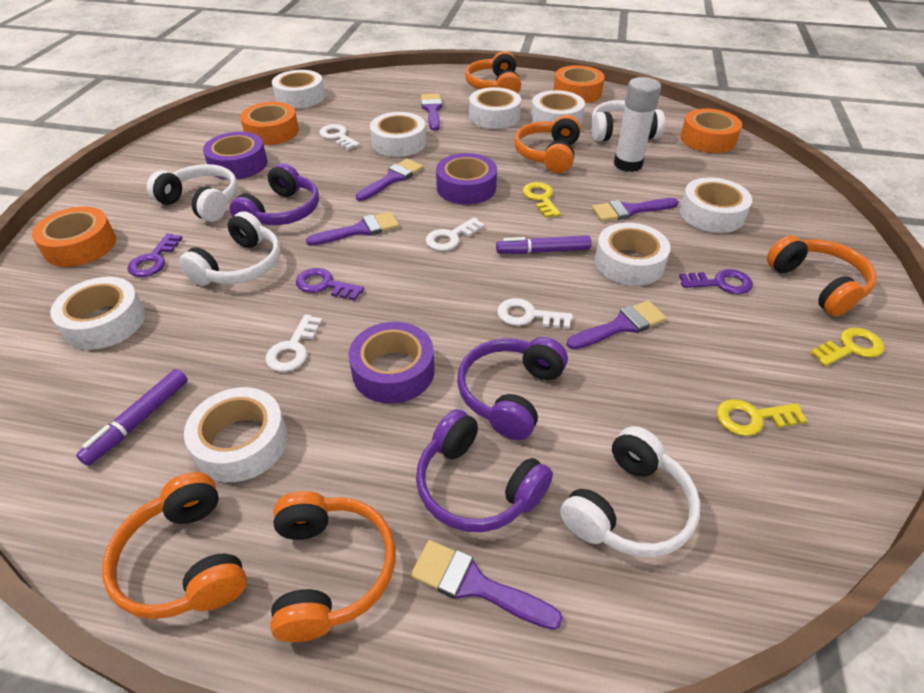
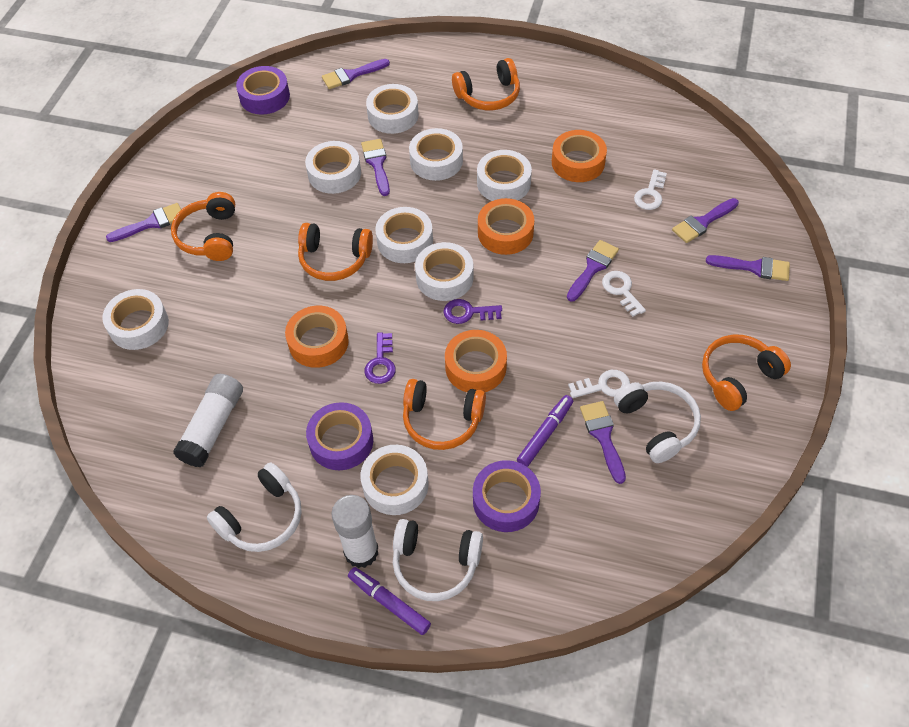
purple brush: 6 -> 7
purple headphones: 3 -> 0
purple key: 3 -> 2
white glue stick: 1 -> 2
white headphones: 4 -> 3
white key: 4 -> 3
yellow key: 3 -> 0

